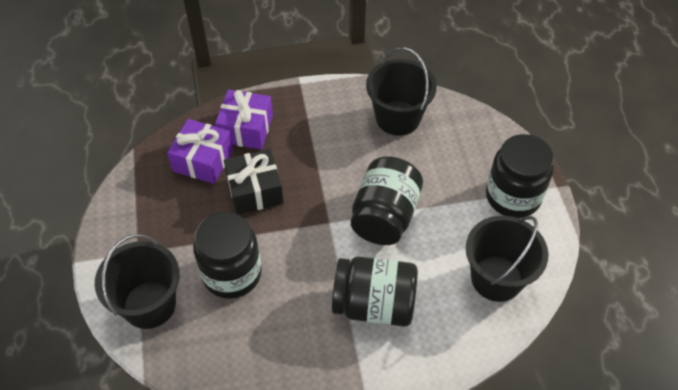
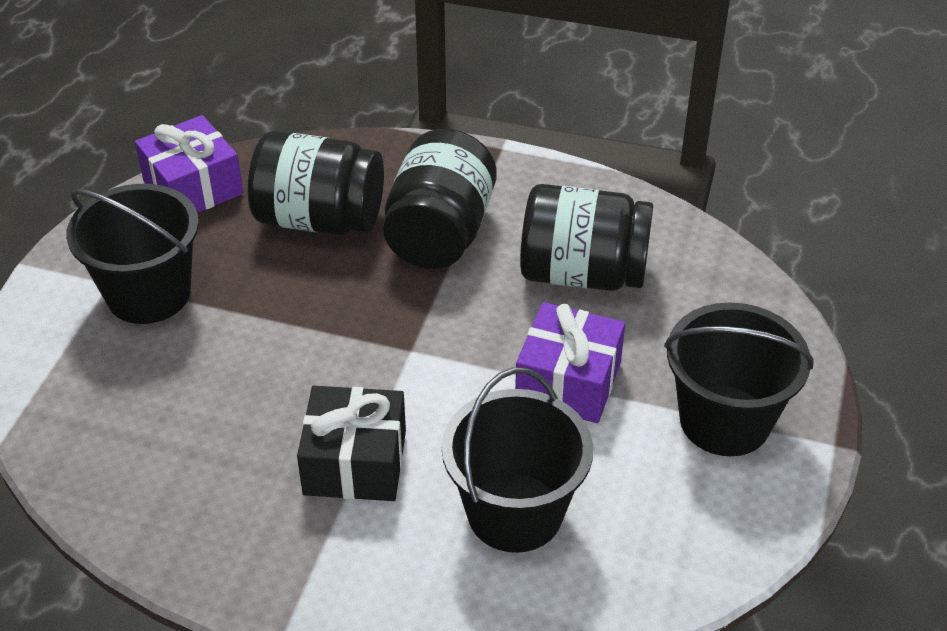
black jar: 4 -> 3

